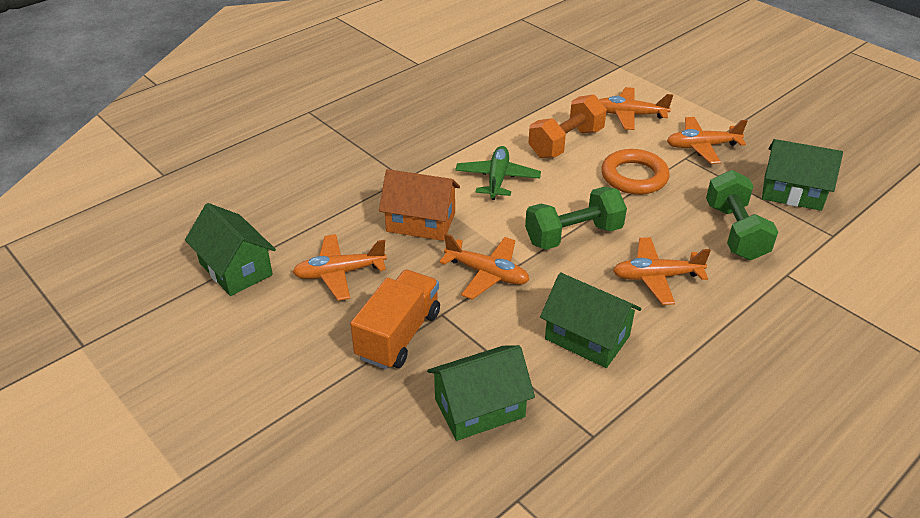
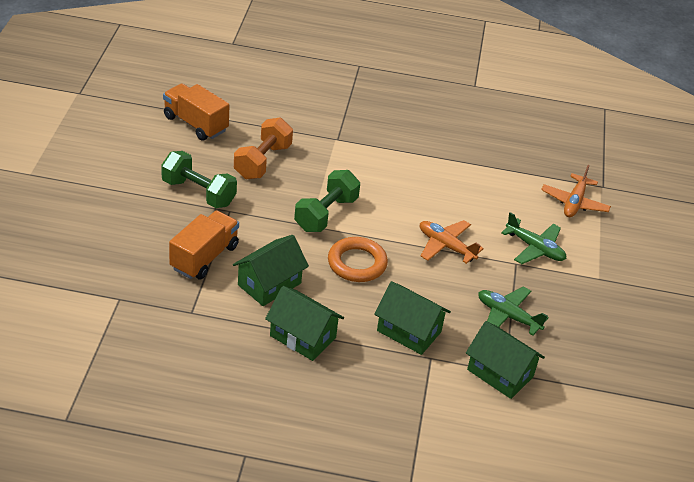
green plane: 1 -> 2
orange house: 1 -> 0
orange plane: 5 -> 2
orange truck: 1 -> 2

